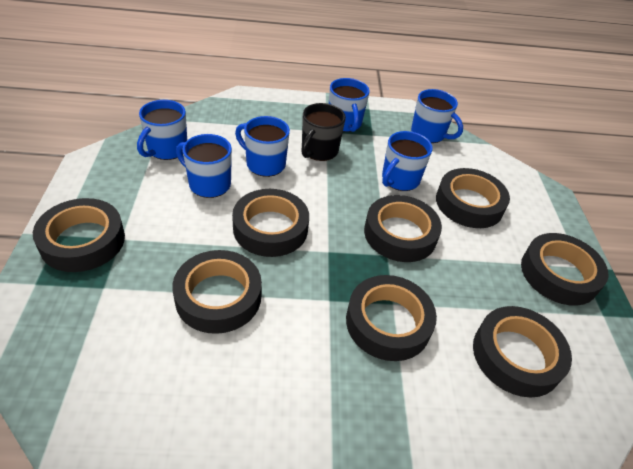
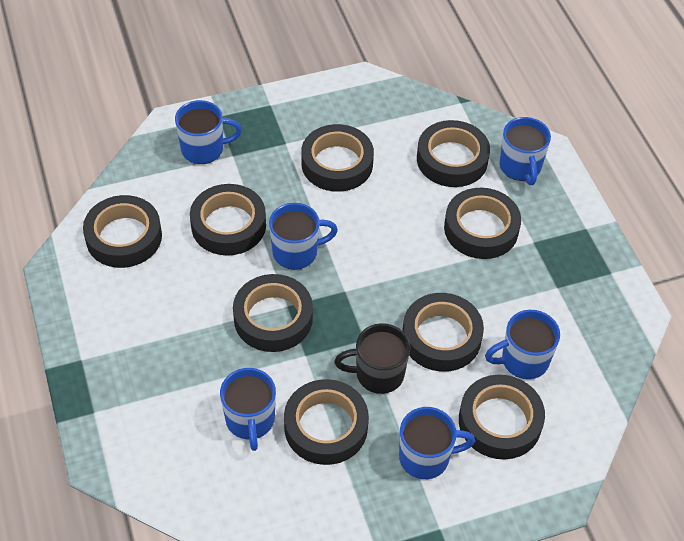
black tape: 8 -> 9

